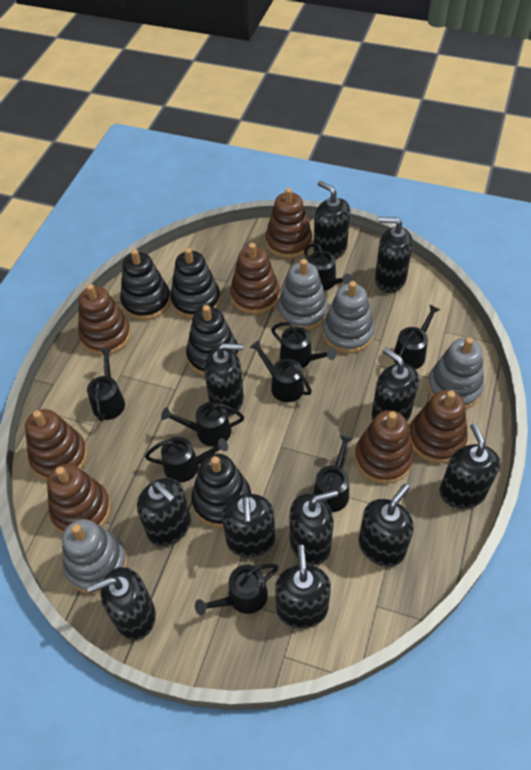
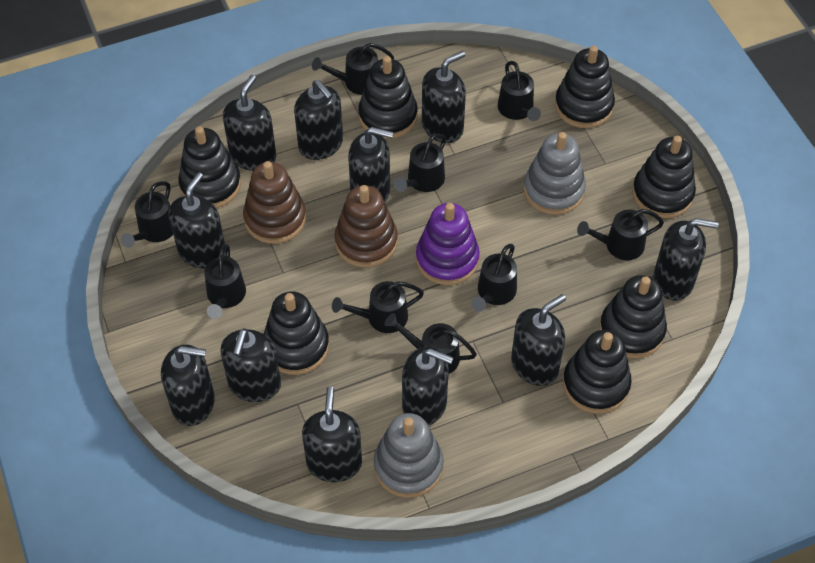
black stacking toy: 4 -> 7
brown stacking toy: 7 -> 2
grey stacking toy: 4 -> 2
purple stacking toy: 0 -> 1

